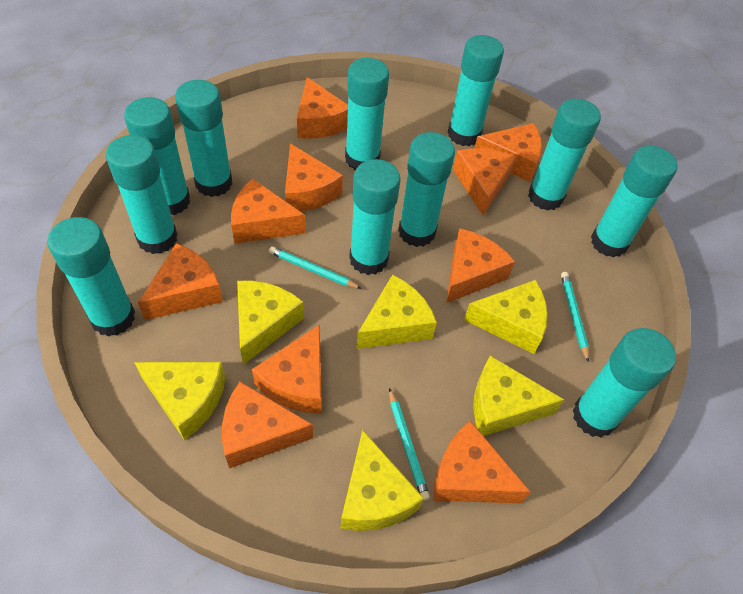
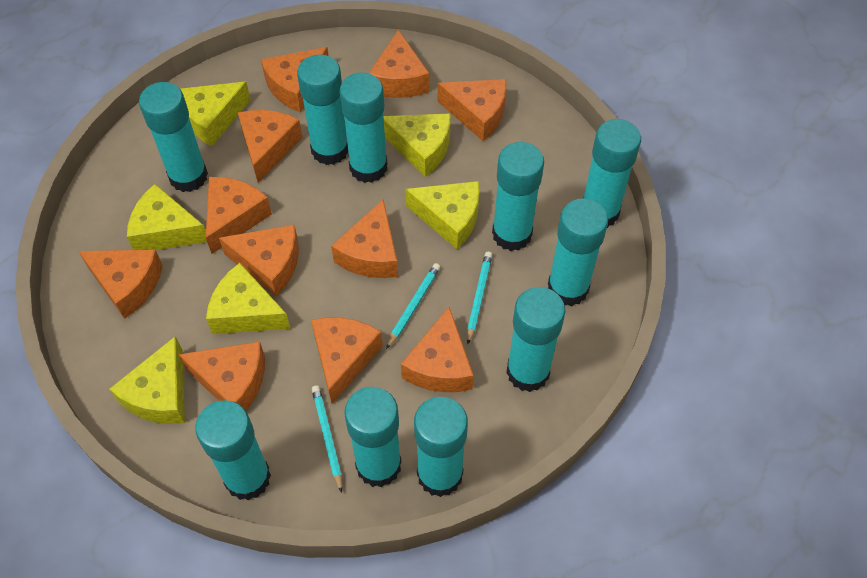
orange cheese: 10 -> 11
turquoise glue stick: 11 -> 10

